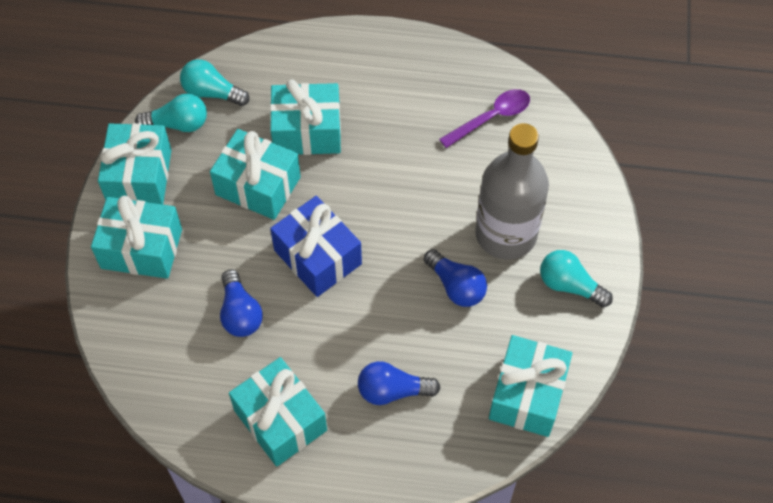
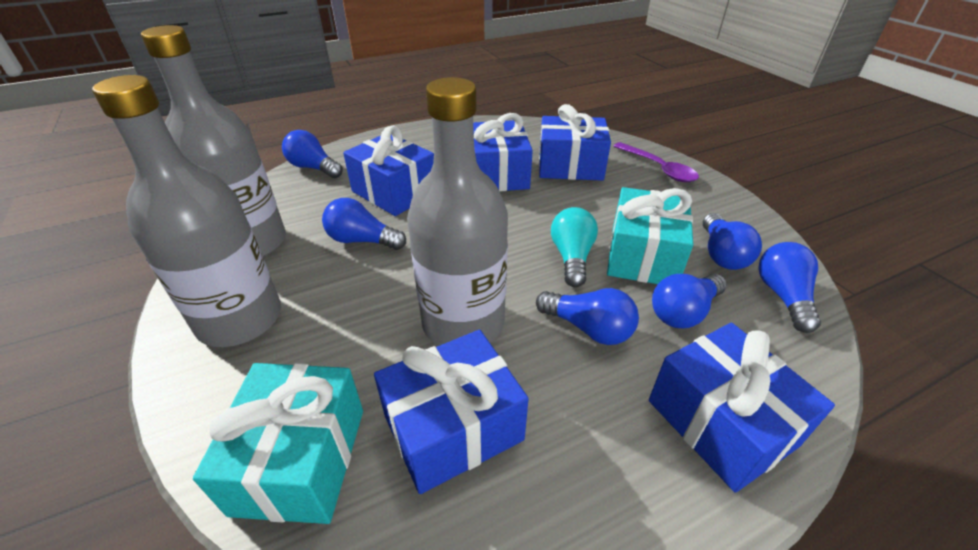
blue gift: 1 -> 5
blue light bulb: 3 -> 6
grey bottle: 1 -> 3
turquoise gift: 6 -> 2
turquoise light bulb: 3 -> 1

